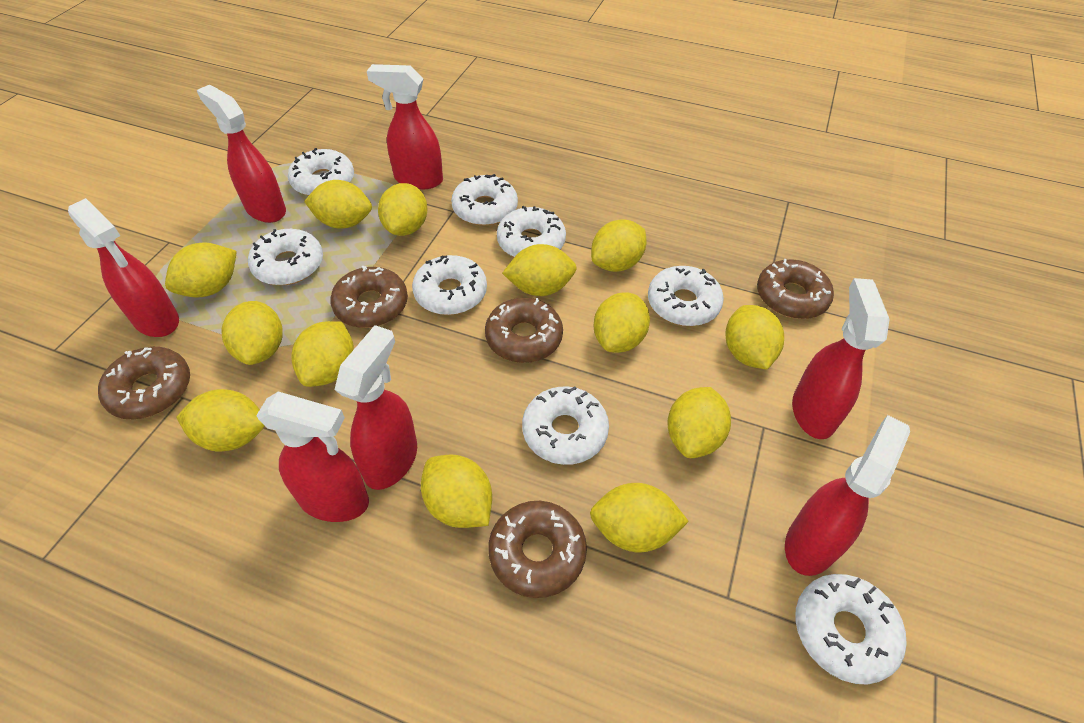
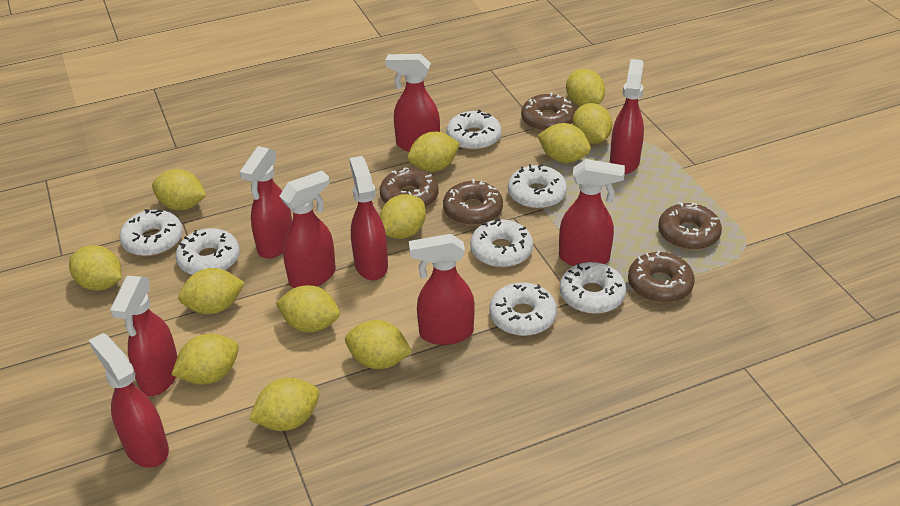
red spray bottle: 7 -> 9
white donut: 8 -> 7
yellow lemon: 13 -> 12

